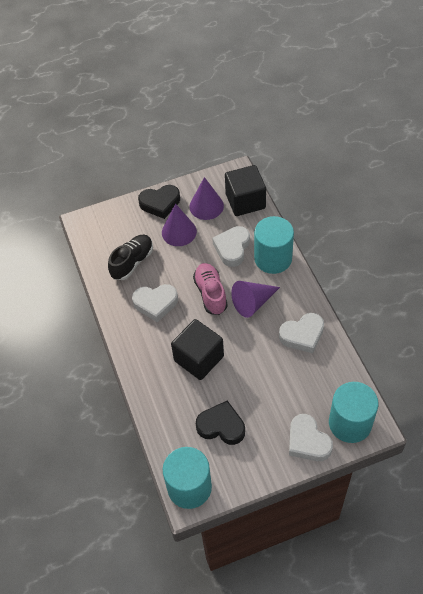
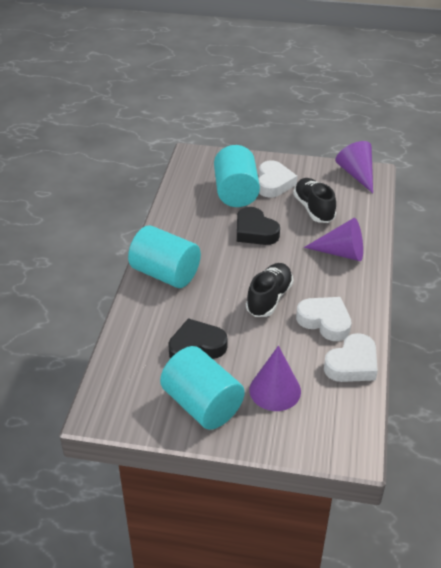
black cube: 2 -> 0
black shoe: 1 -> 2
pink shoe: 1 -> 0
white heart: 4 -> 3

